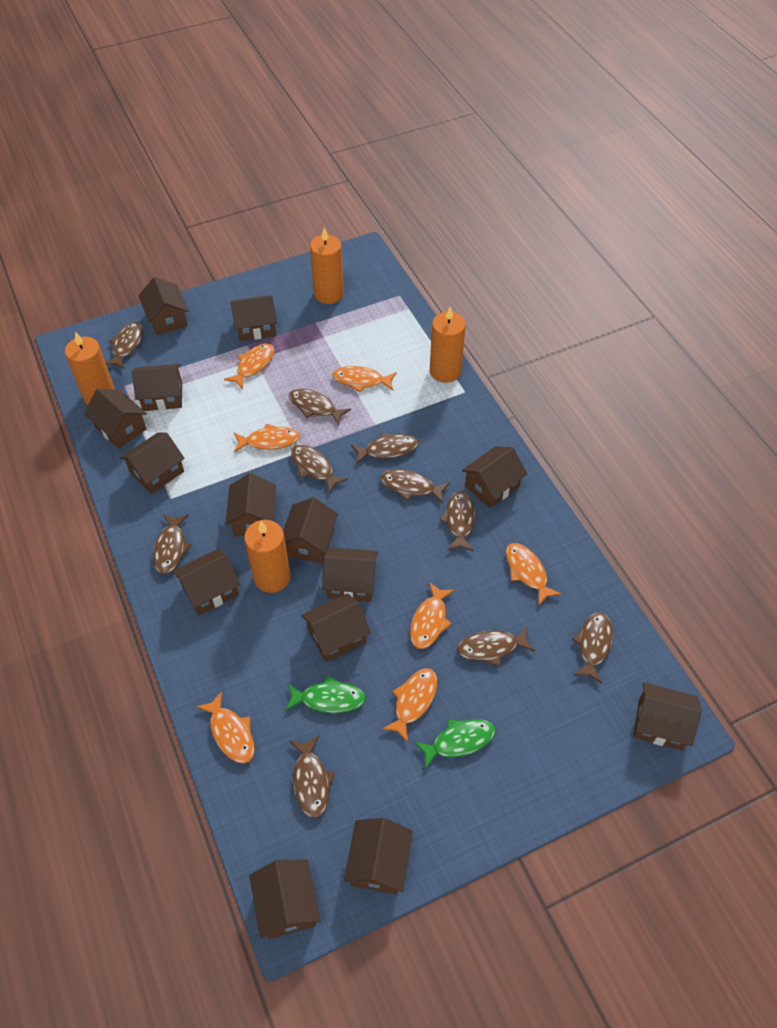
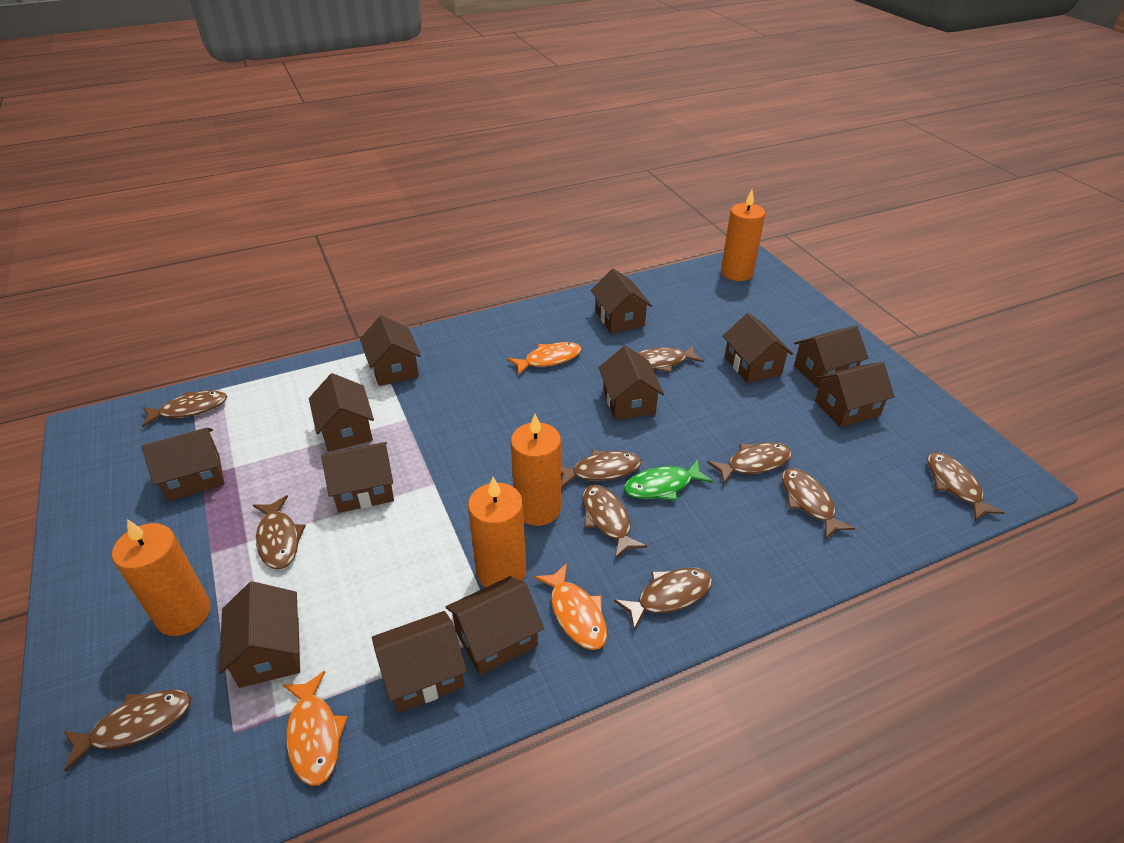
brown house: 14 -> 12
green fish: 2 -> 1
orange fish: 7 -> 3

